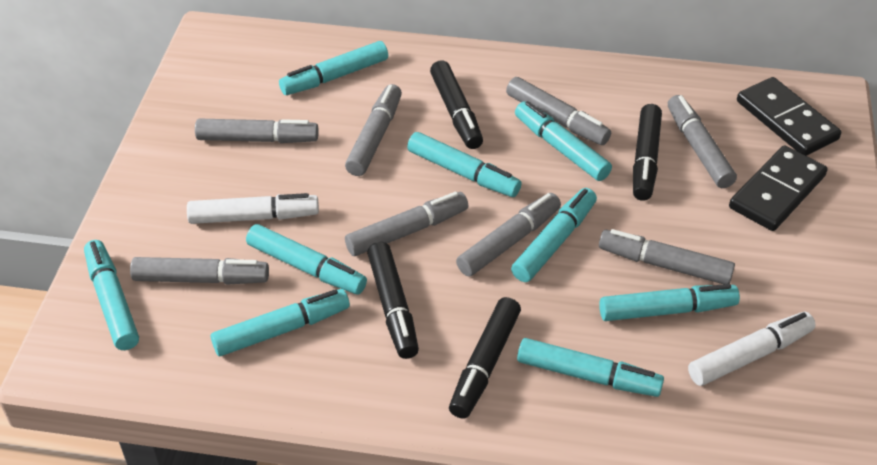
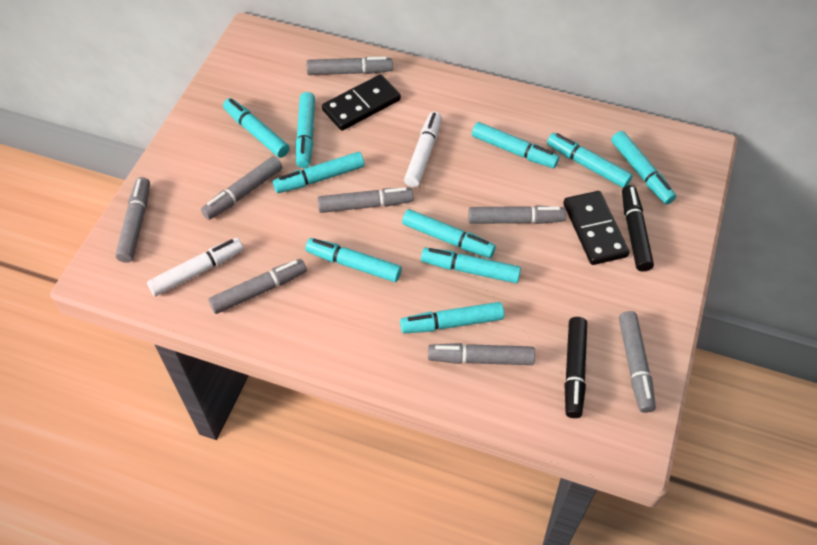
black marker: 4 -> 2
turquoise marker: 9 -> 10

